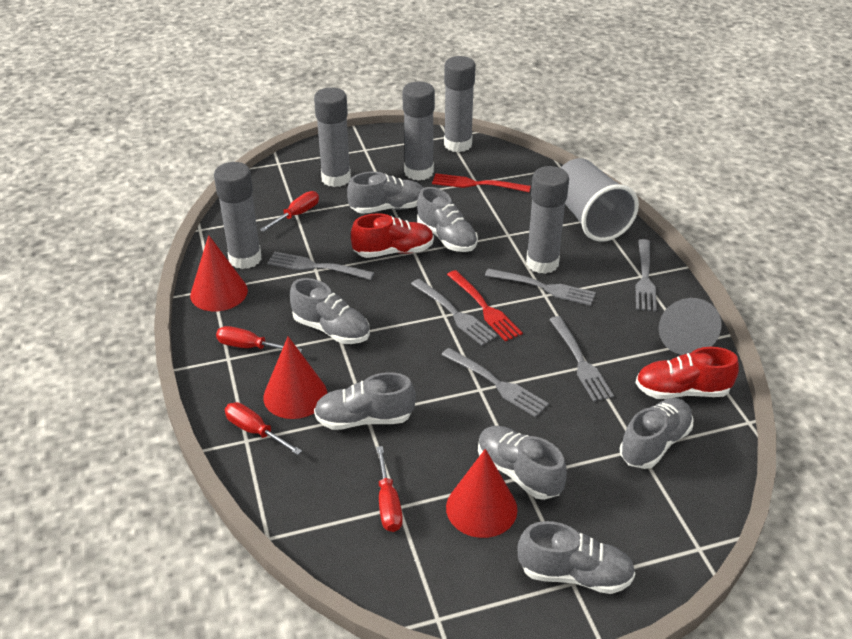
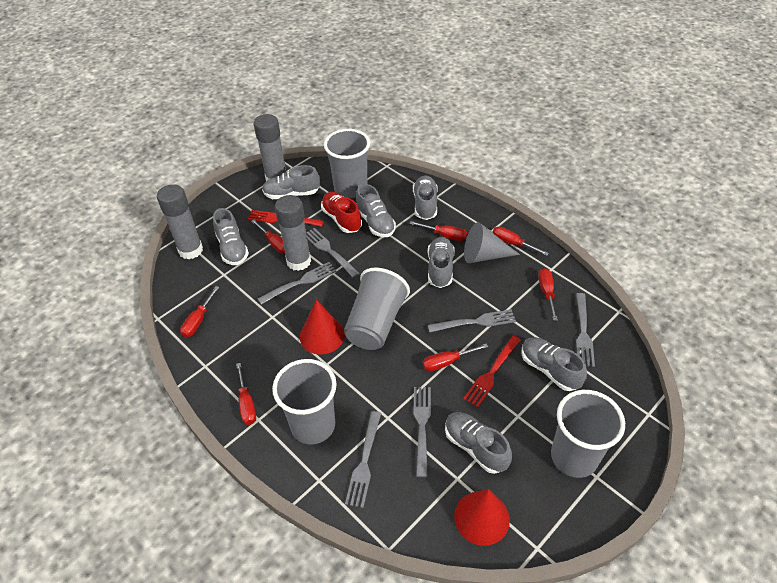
grey cup: 1 -> 4
grey glue stick: 5 -> 3
red cone: 3 -> 2
red screwdriver: 4 -> 7
red shoe: 2 -> 1

